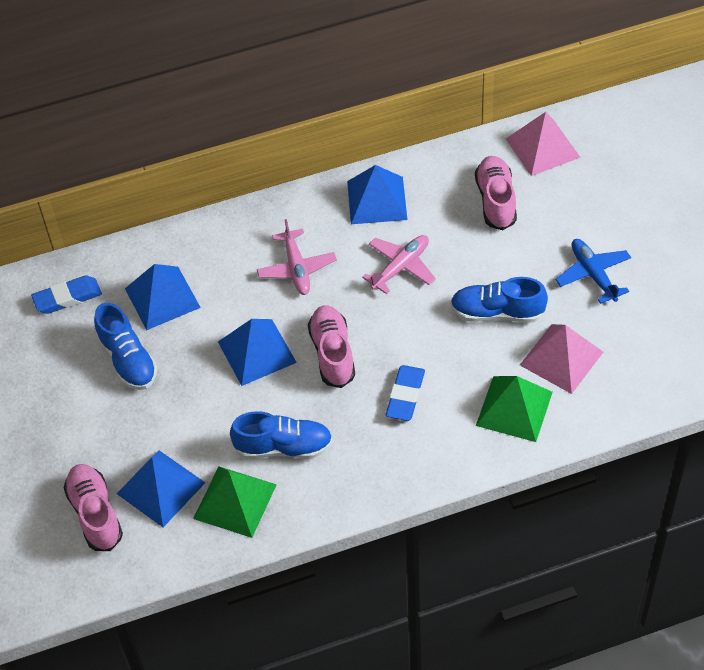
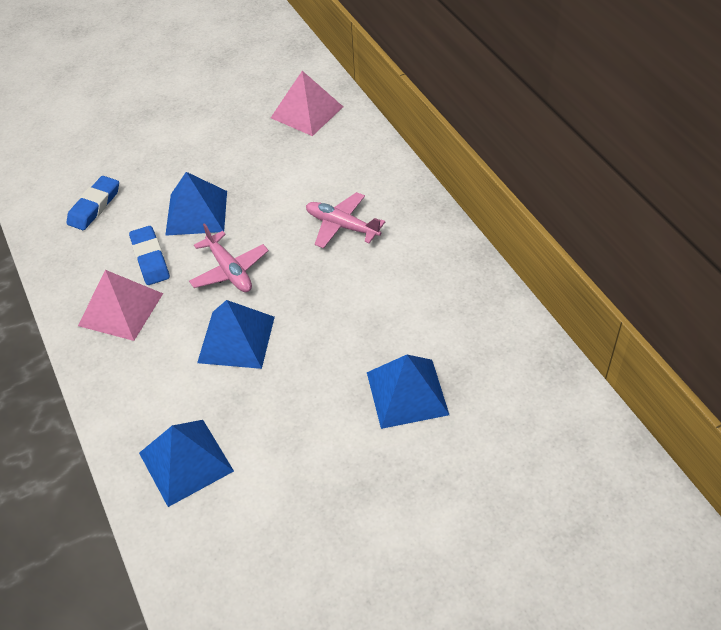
blue plane: 1 -> 0
blue shoe: 3 -> 0
green pyramid: 2 -> 0
pink shoe: 3 -> 0

